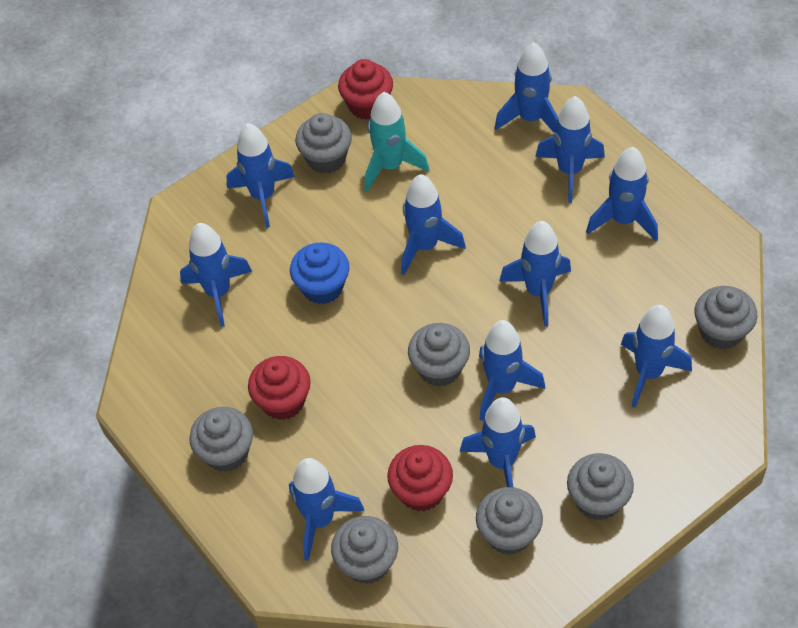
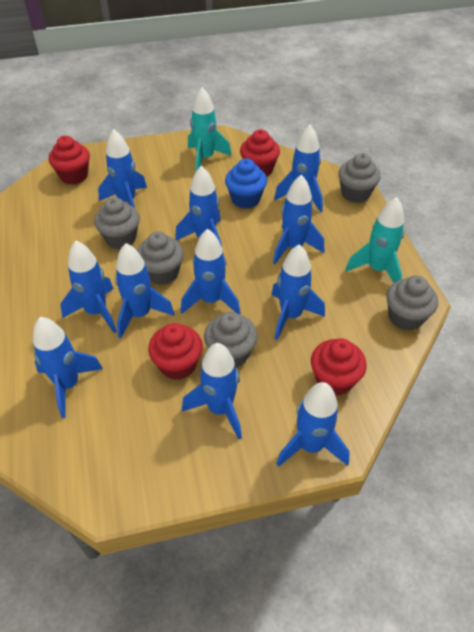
grey cupcake: 7 -> 5
red cupcake: 3 -> 4
turquoise rocket: 1 -> 2

